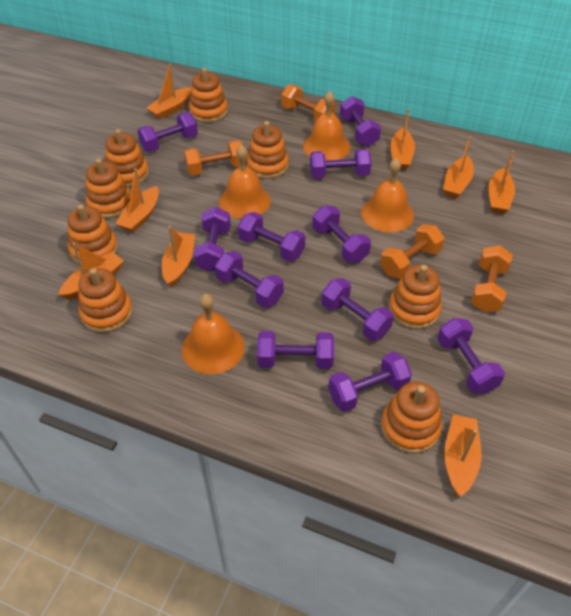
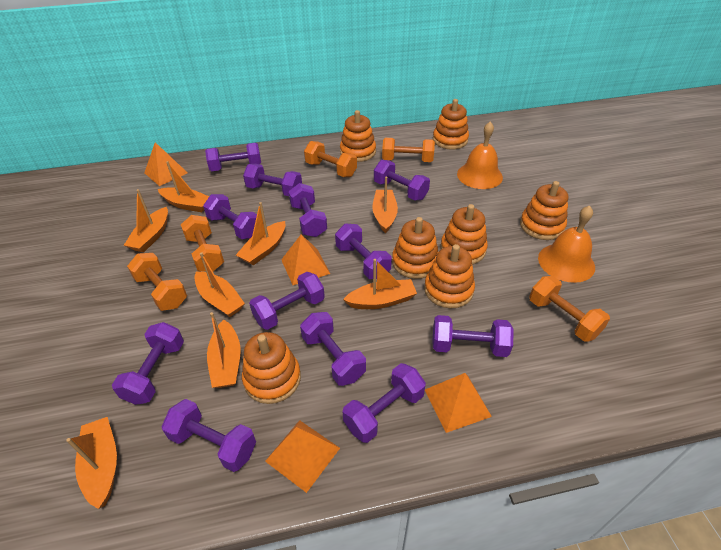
orange bell: 4 -> 2
orange dumbbell: 4 -> 5
orange pyramid: 0 -> 4
orange stacking toy: 8 -> 7
purple dumbbell: 11 -> 12

